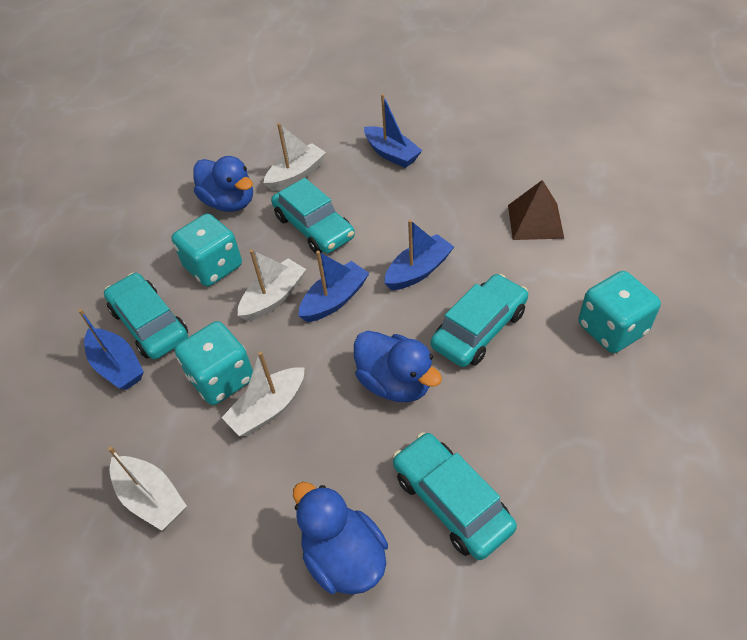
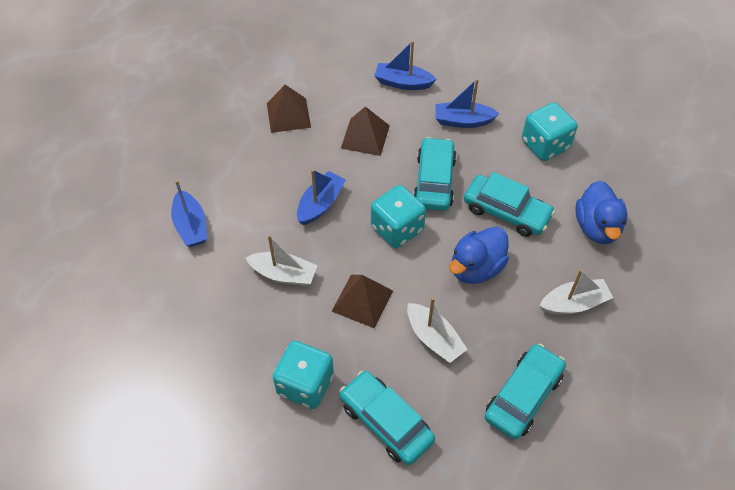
blue duck: 3 -> 2
brown pyramid: 1 -> 3
white boat: 4 -> 3

